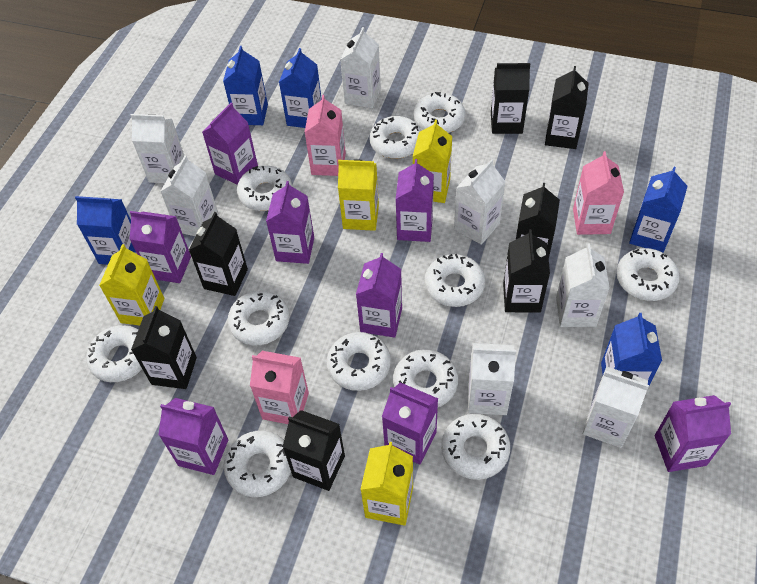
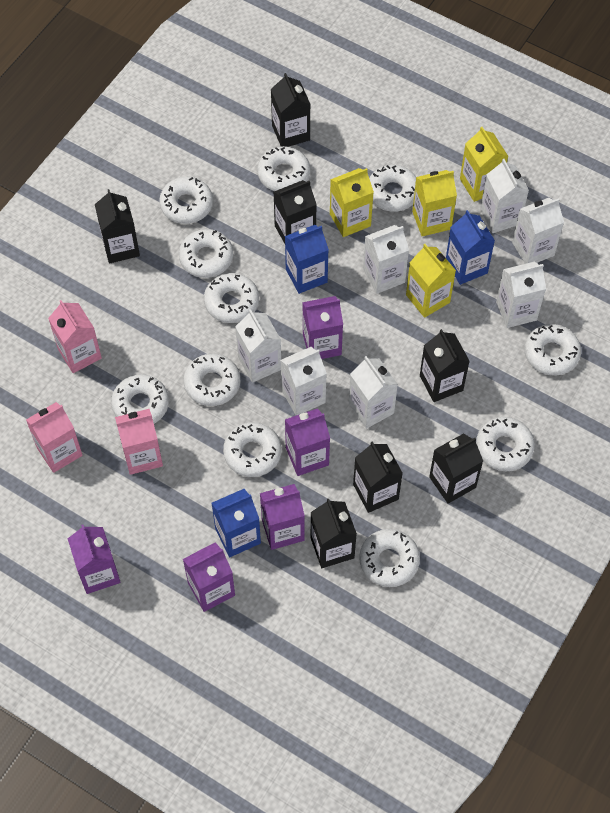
blue carton: 5 -> 3
purple carton: 8 -> 5

